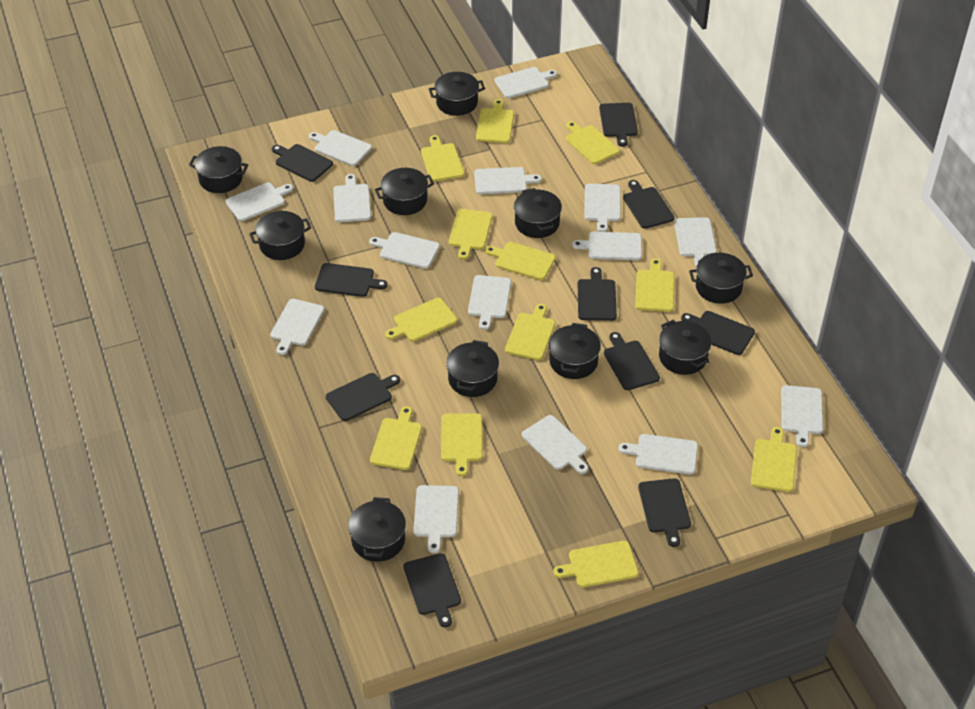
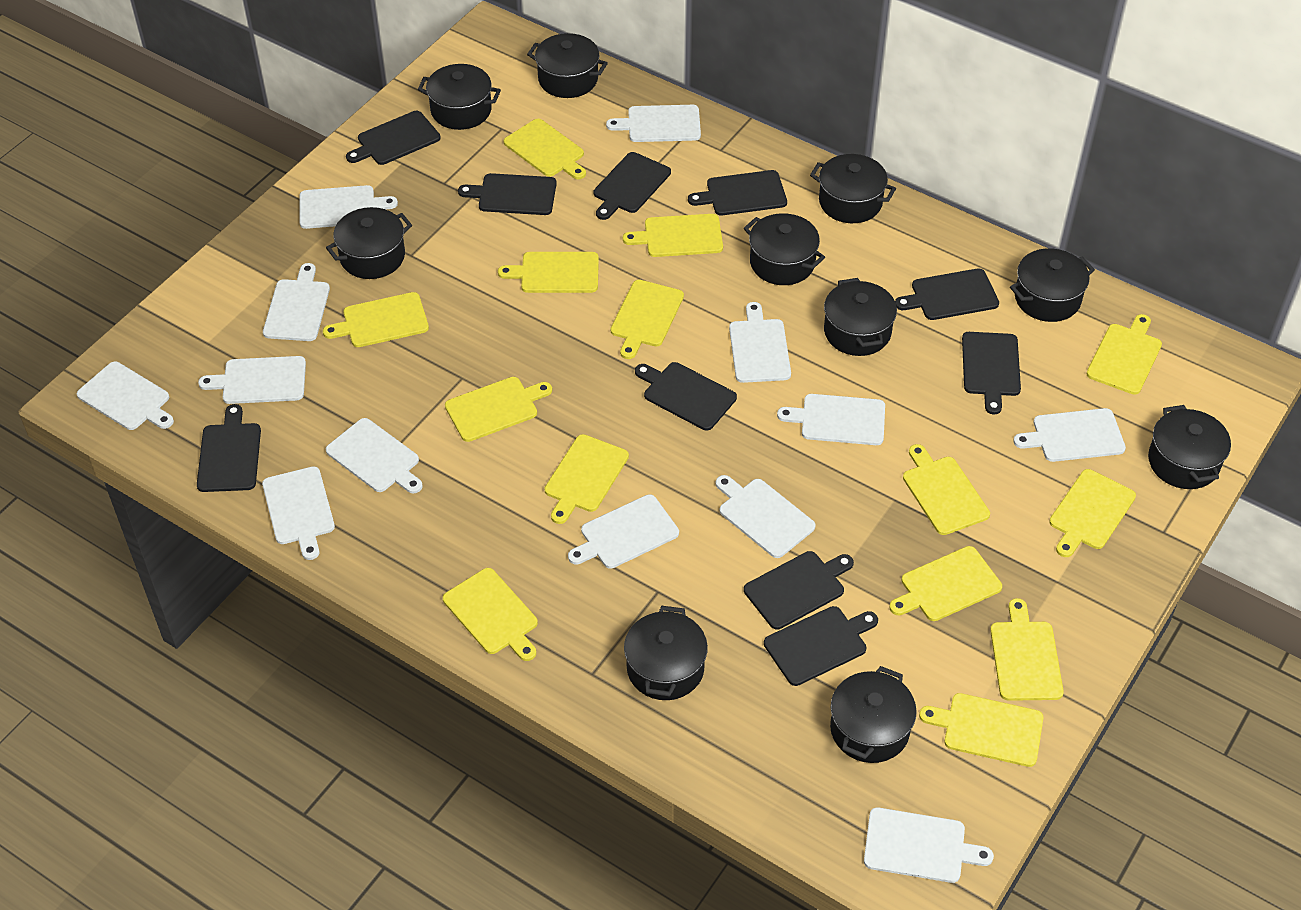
white cutting board: 15 -> 13
yellow cutting board: 12 -> 14

